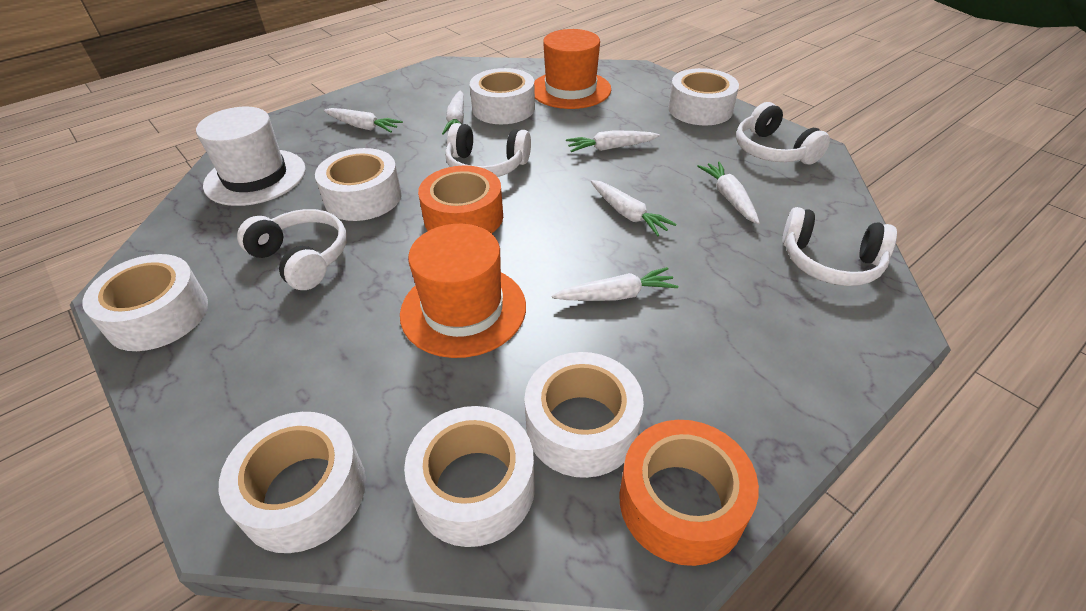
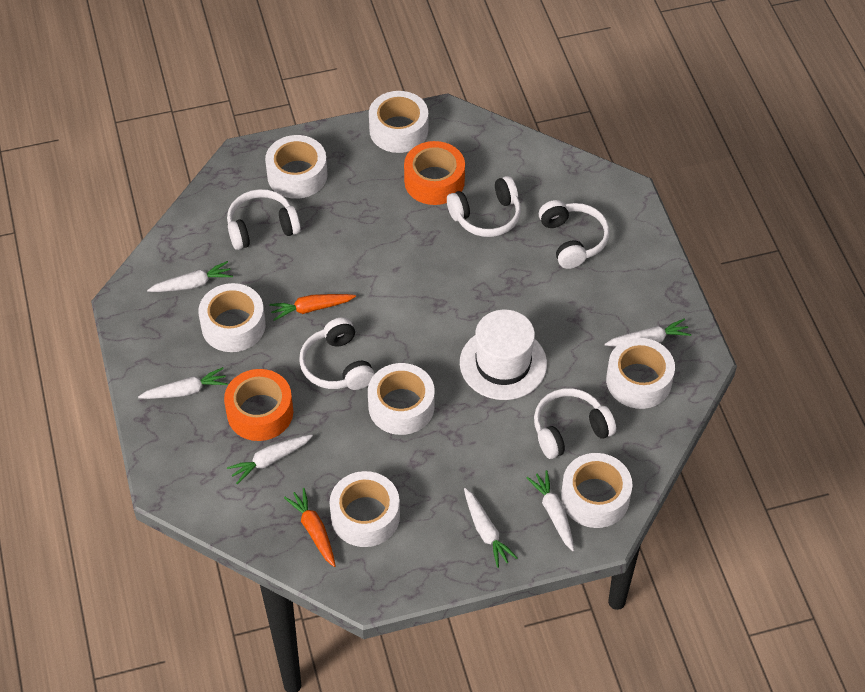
orange carrot: 0 -> 2
orange hat: 2 -> 0
white headphones: 4 -> 5

